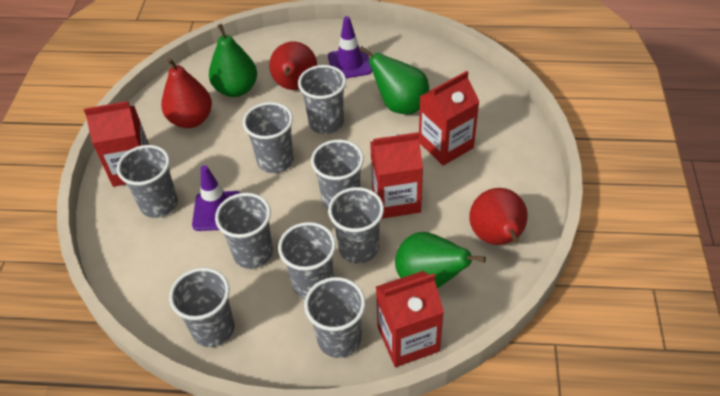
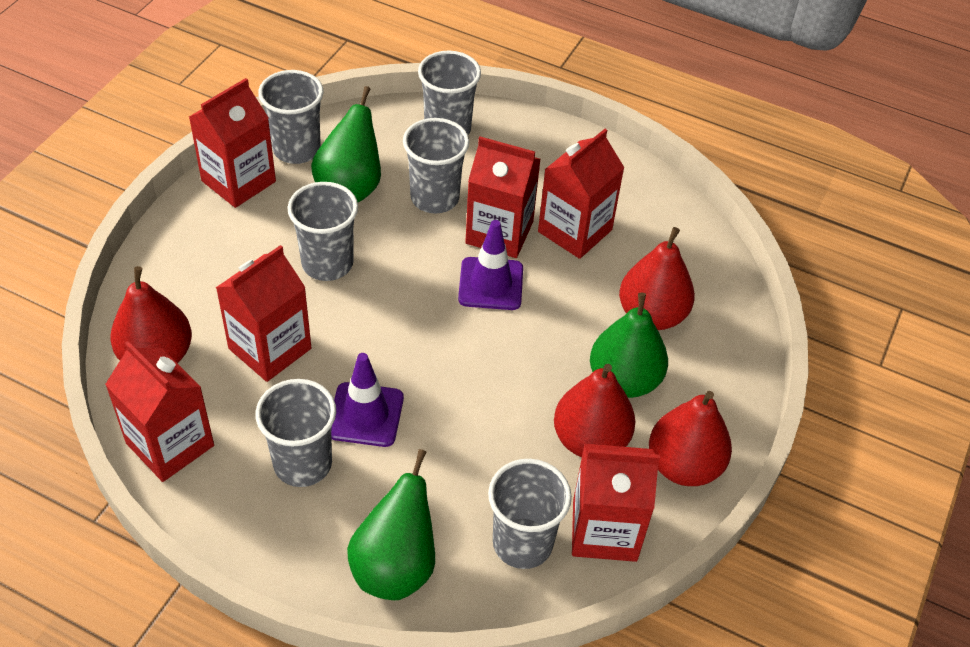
grey cup: 9 -> 6
red carton: 4 -> 6
red pear: 3 -> 4

